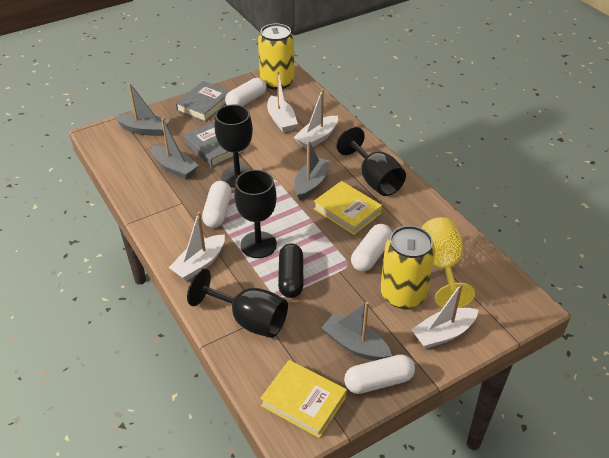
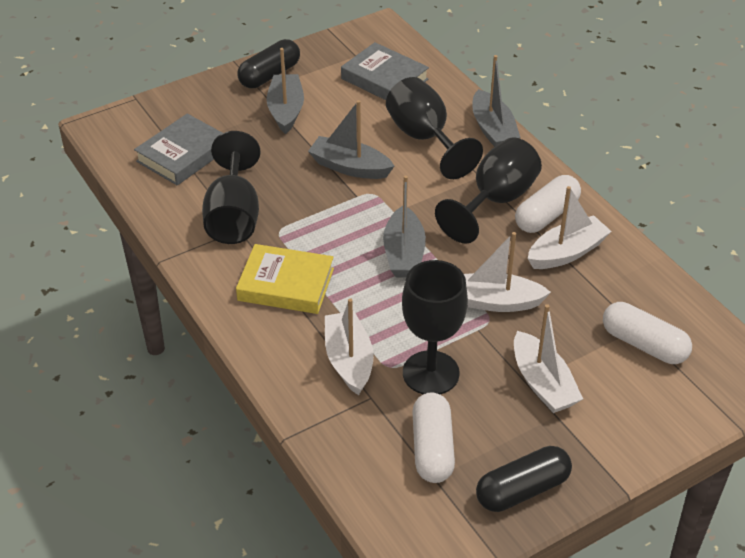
black capsule: 1 -> 2
white capsule: 4 -> 3
yellow book: 2 -> 1
yellow can: 2 -> 0
yellow goblet: 1 -> 0

